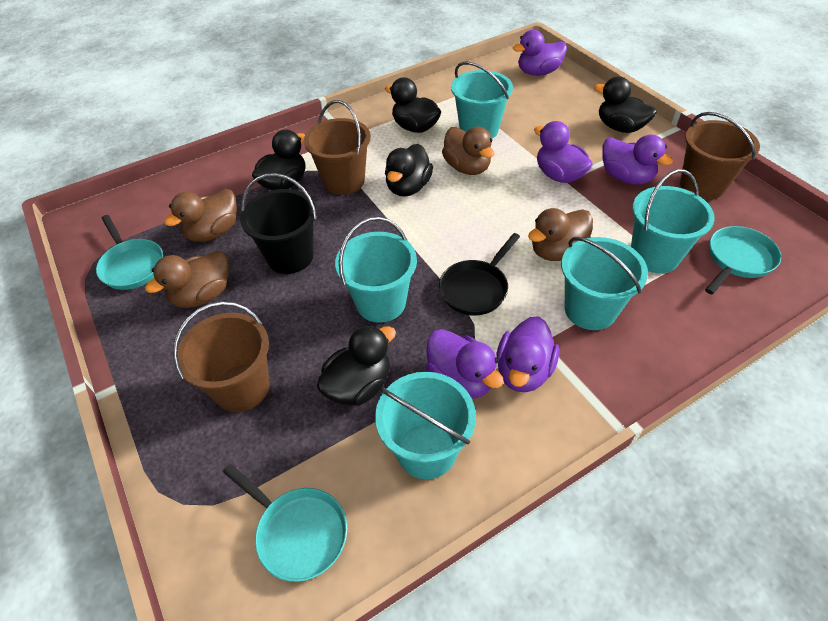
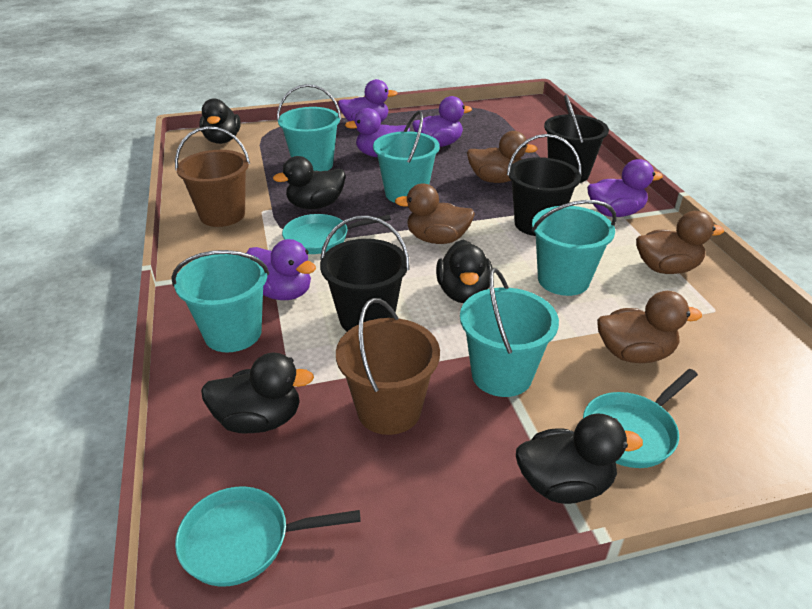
black bucket: 1 -> 3
black pan: 1 -> 0
brown bucket: 3 -> 2

